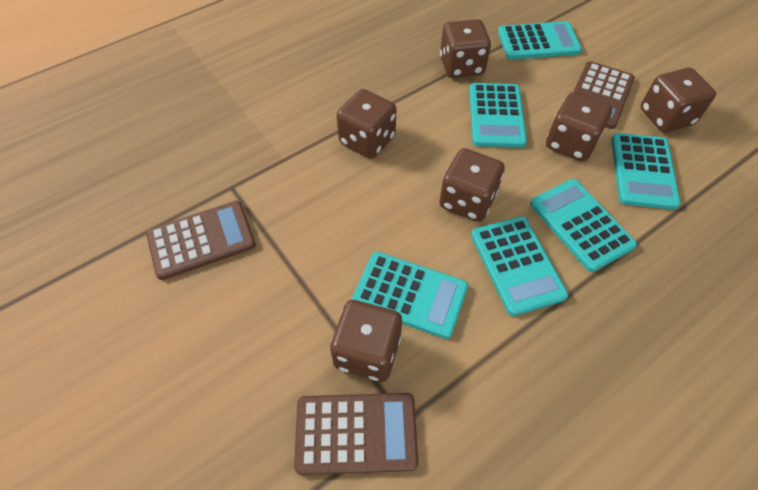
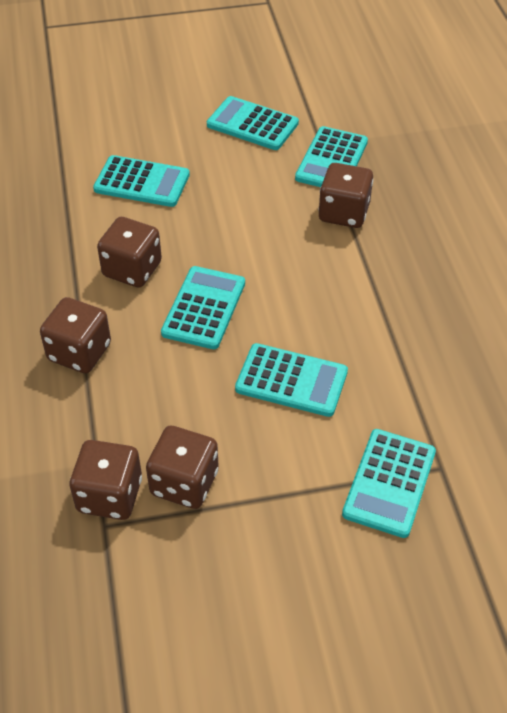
brown calculator: 3 -> 0
brown dice: 6 -> 5

